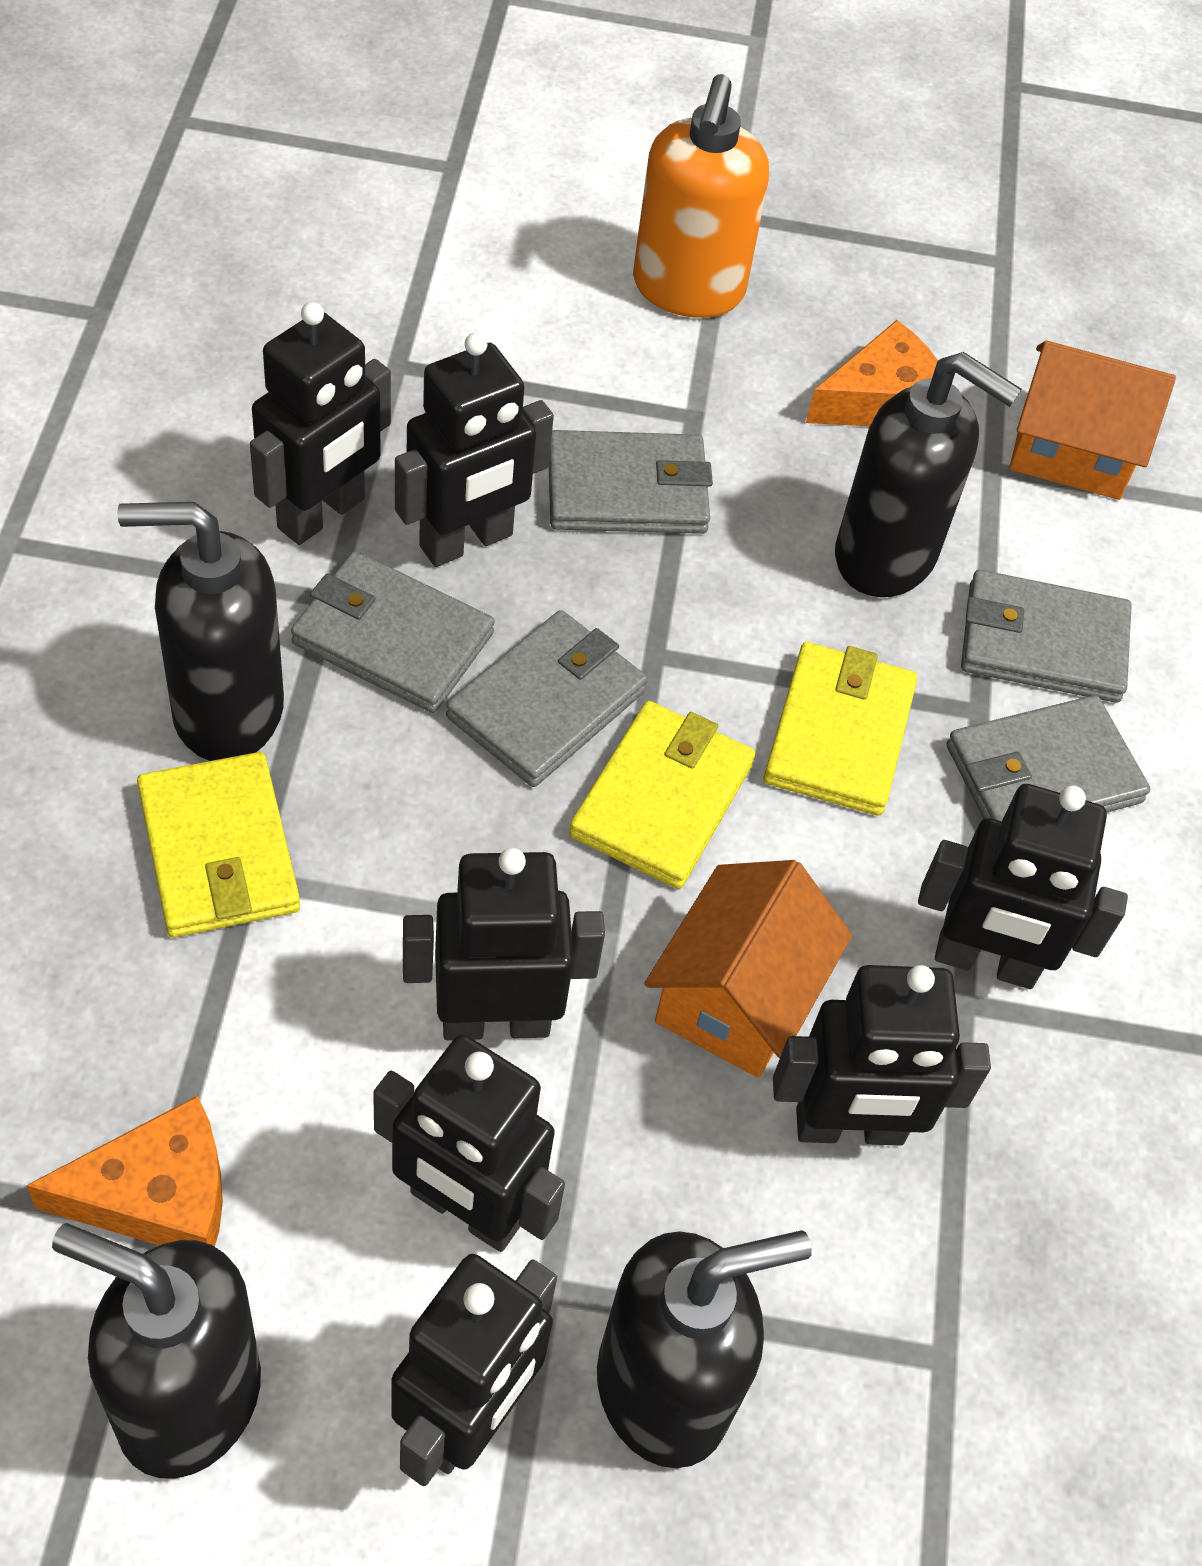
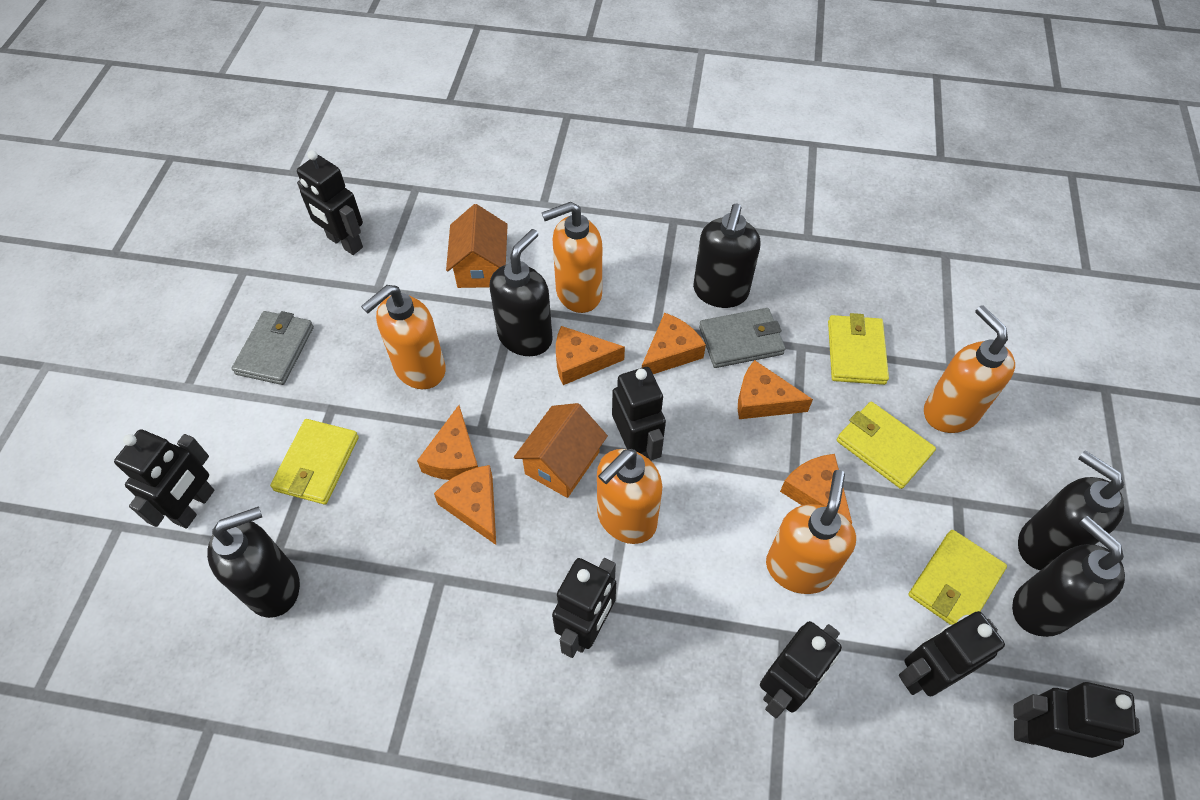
black soap dispenser: 4 -> 5
grey wallet: 5 -> 2
orange cheese: 2 -> 6
orange soap dispenser: 1 -> 5
yellow wallet: 3 -> 4

